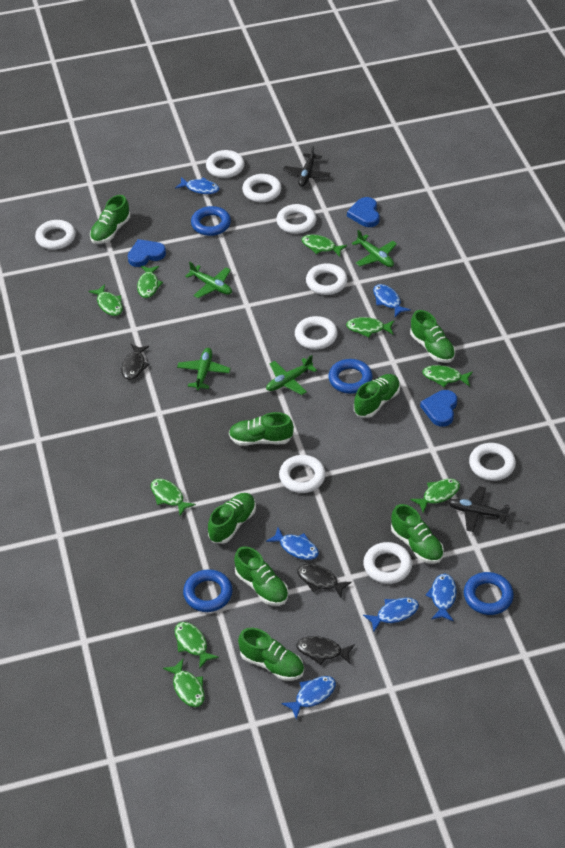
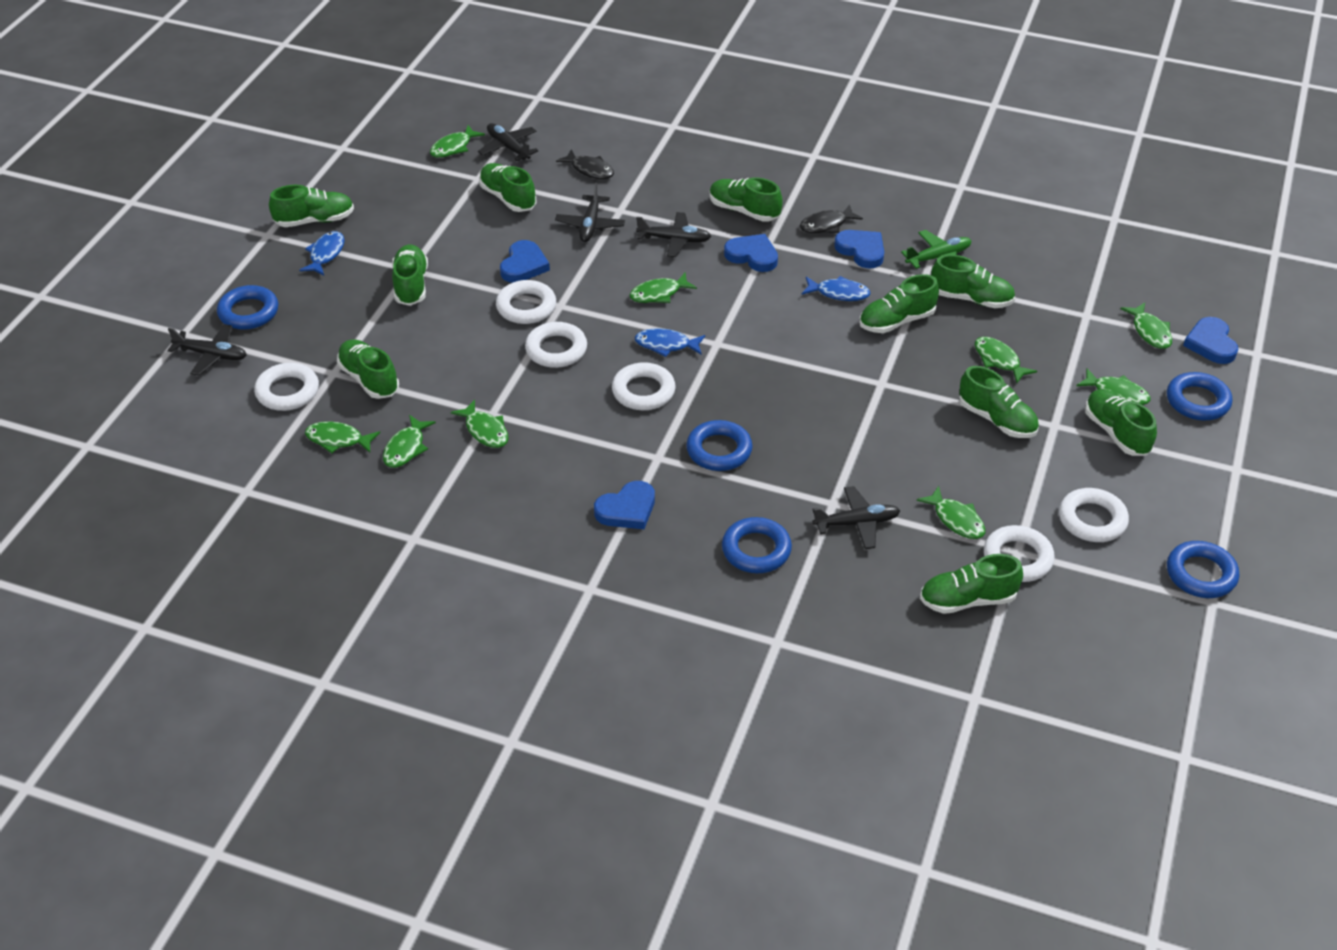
black fish: 3 -> 2
black plane: 2 -> 5
blue fish: 6 -> 3
blue heart: 3 -> 5
blue ring: 4 -> 5
green plane: 4 -> 1
green shoe: 8 -> 10
white ring: 9 -> 6

